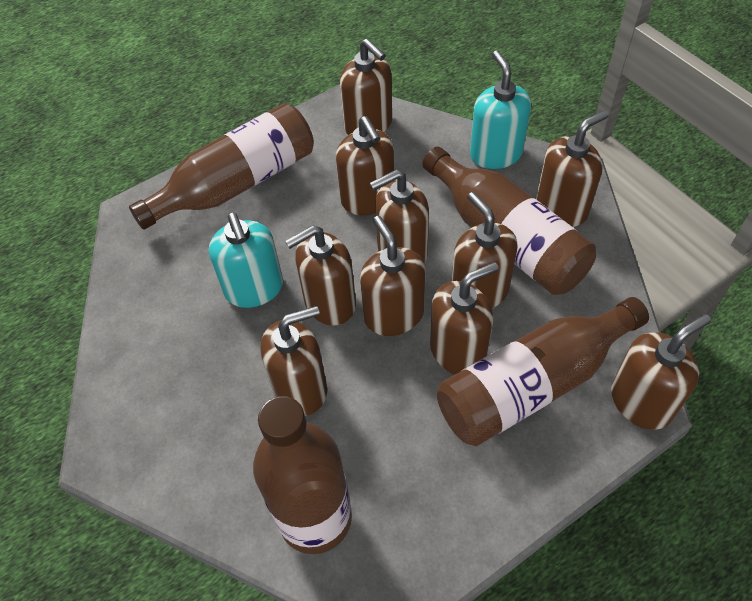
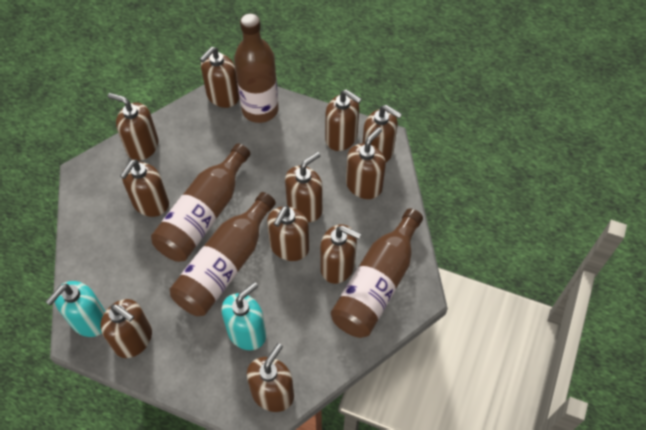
brown soap dispenser: 10 -> 11

